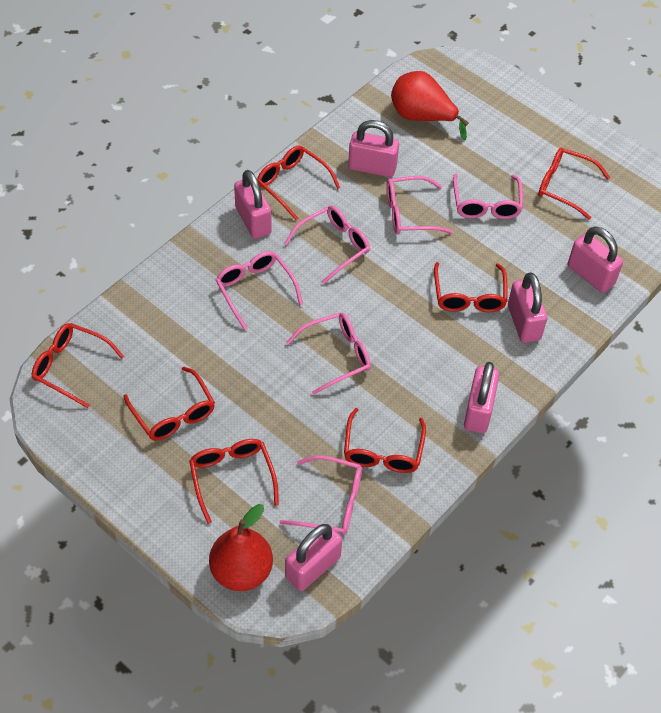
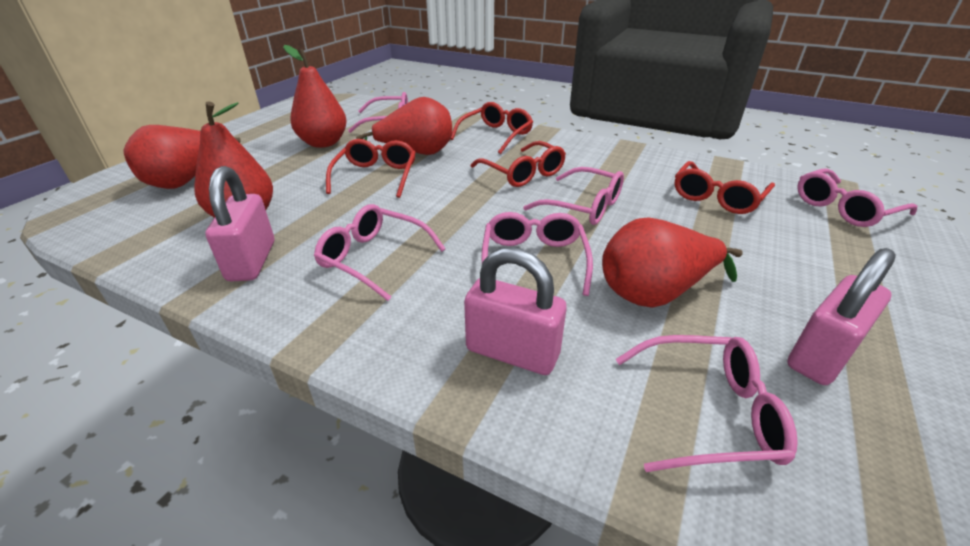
pink padlock: 6 -> 3
red glasses: 7 -> 4
red pear: 2 -> 5

